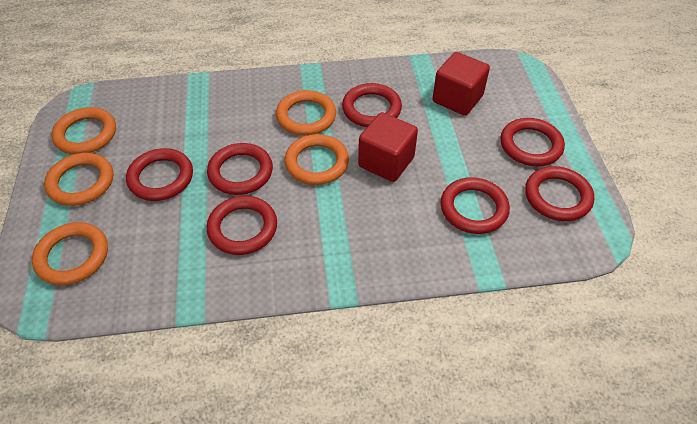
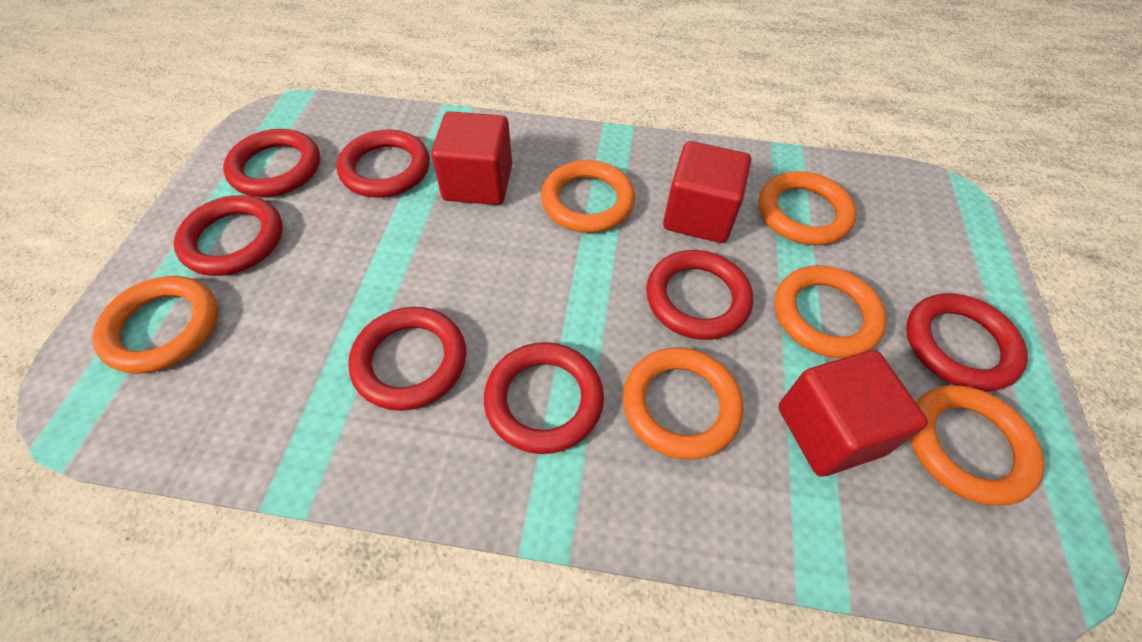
orange ring: 5 -> 6
red cube: 2 -> 3

